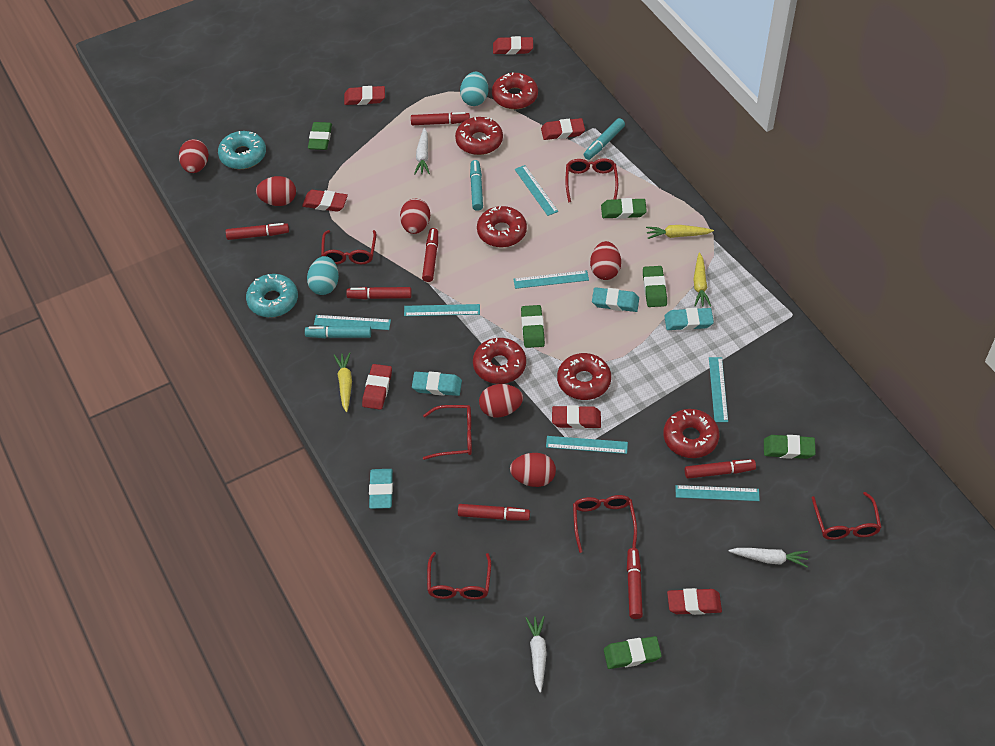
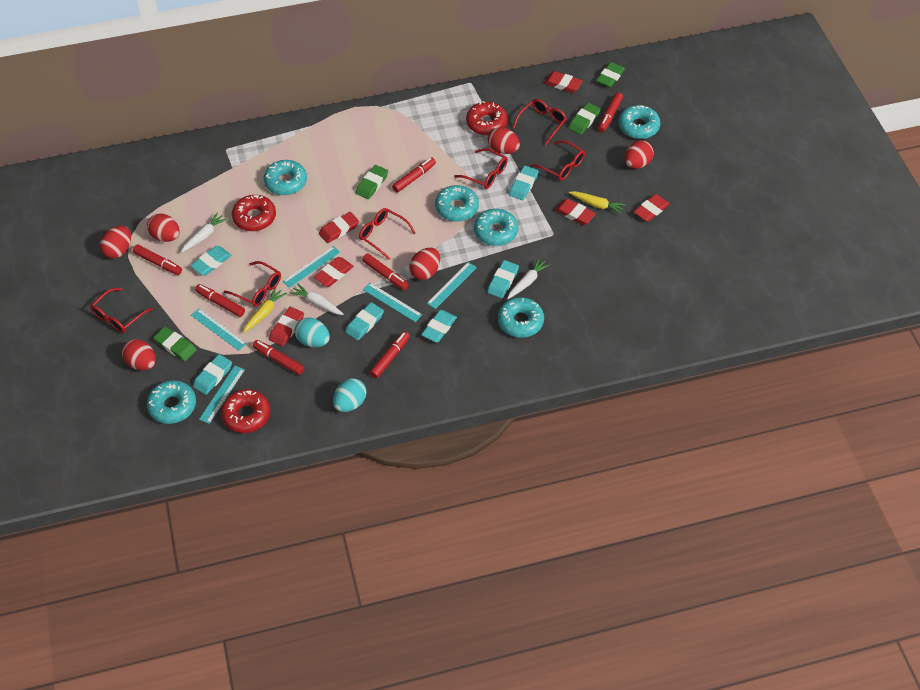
green eraser: 6 -> 4
red donut: 6 -> 3
red eraser: 7 -> 6
turquoise donut: 2 -> 6
turquoise eraser: 4 -> 6
turquoise marker: 3 -> 0
turquoise ruler: 7 -> 5
yellow carrot: 3 -> 2

